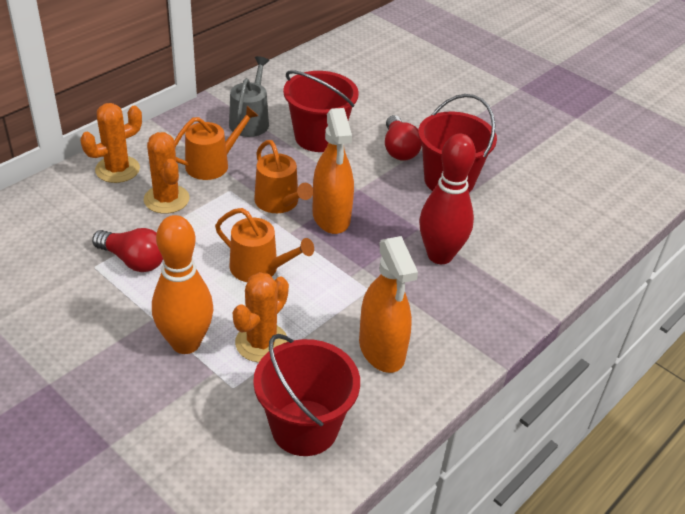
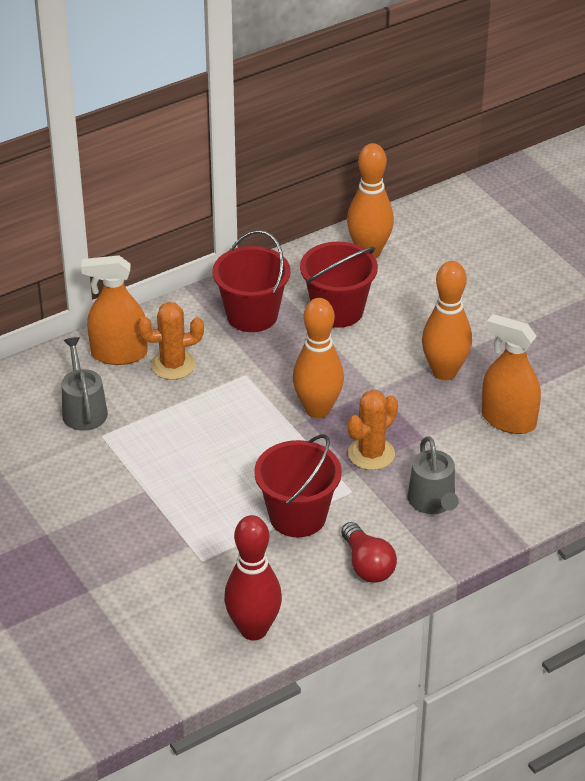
grey watering can: 1 -> 2
orange bowling pin: 1 -> 3
orange cactus: 3 -> 2
orange watering can: 3 -> 0
red light bulb: 2 -> 1

